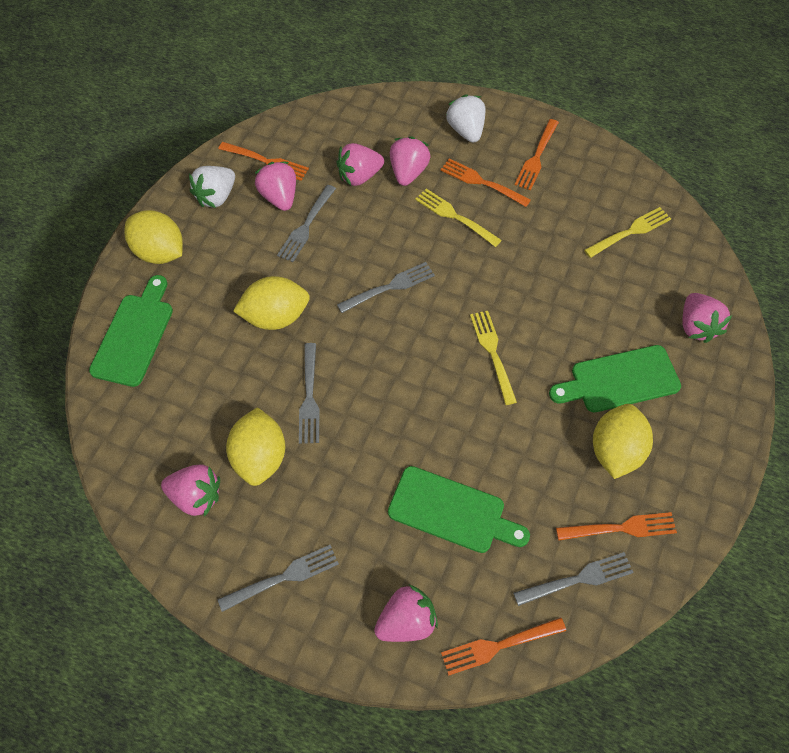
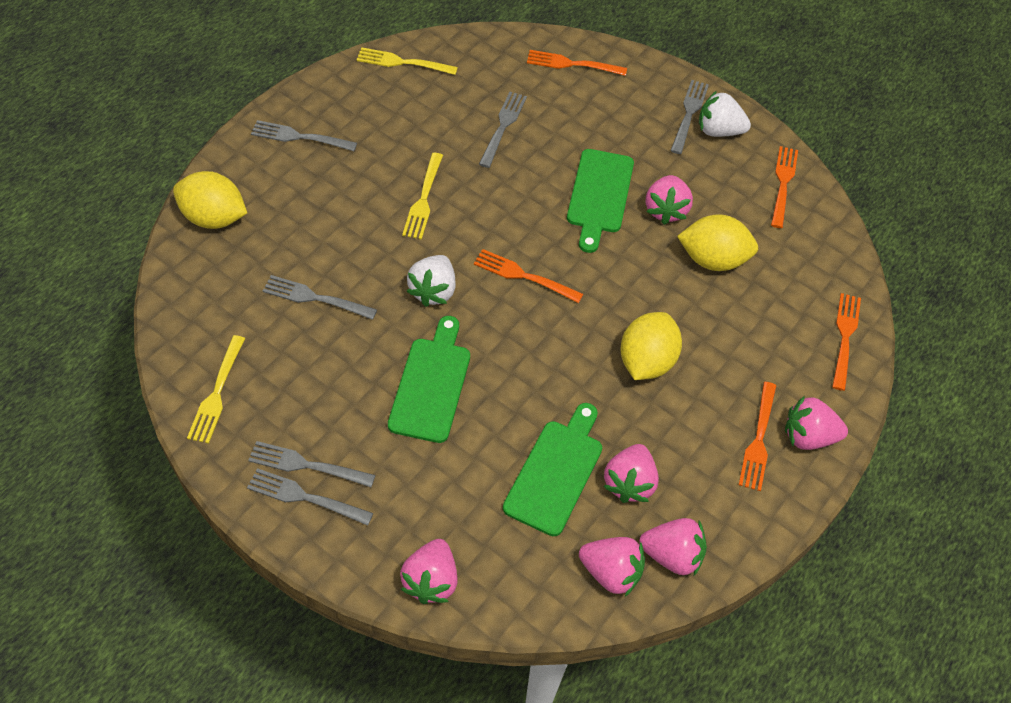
grey fork: 5 -> 6
yellow lemon: 4 -> 3

